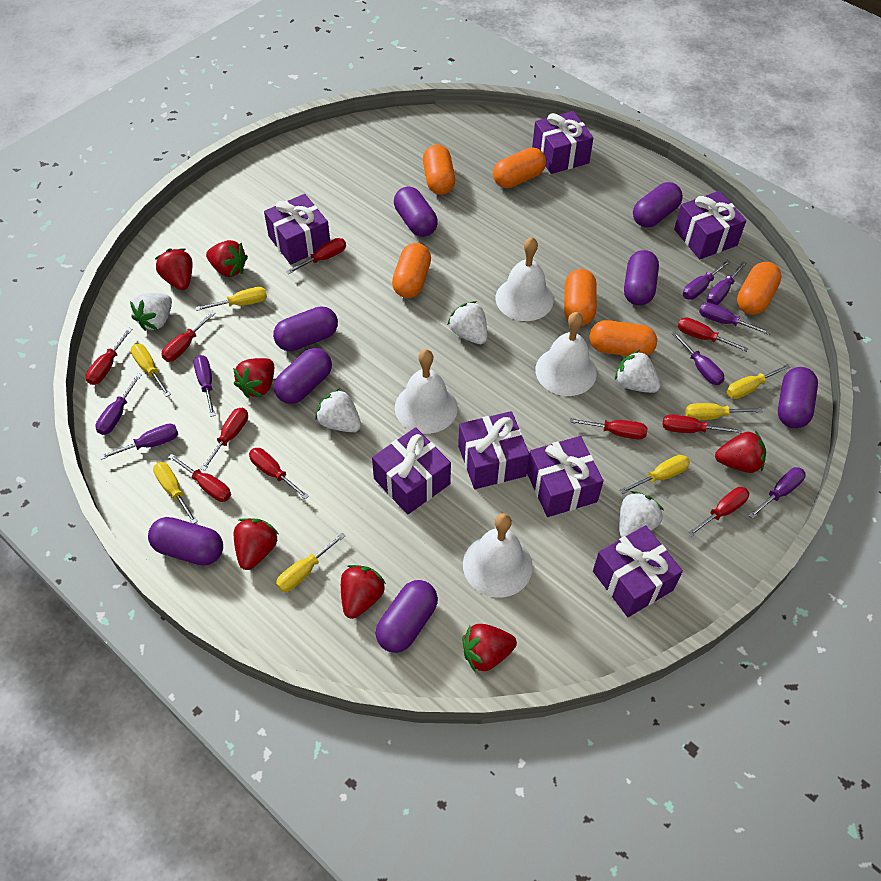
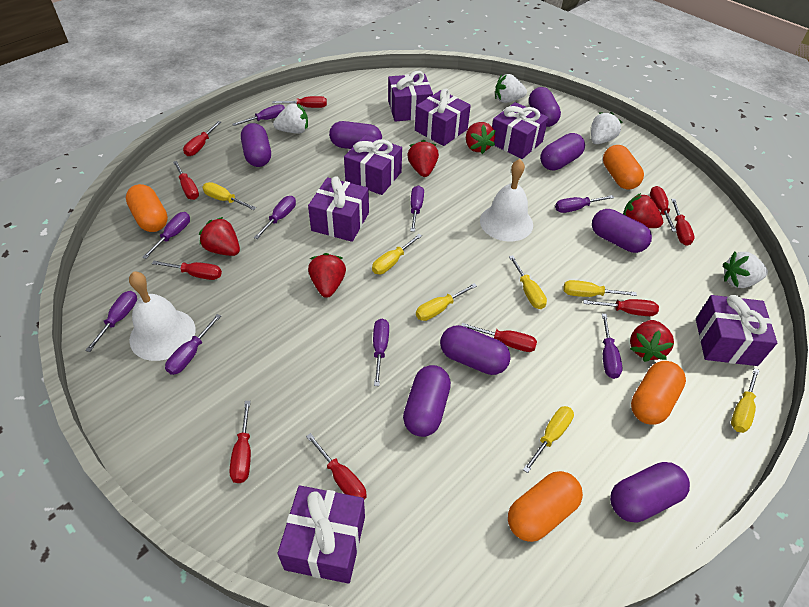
orange capsule: 6 -> 4
purple screwdriver: 8 -> 9
red strawberry: 7 -> 6
white bell: 4 -> 2
white strawberry: 5 -> 4

